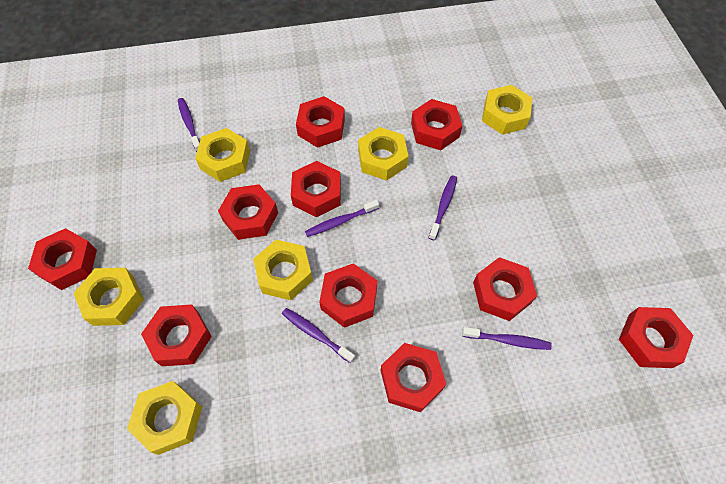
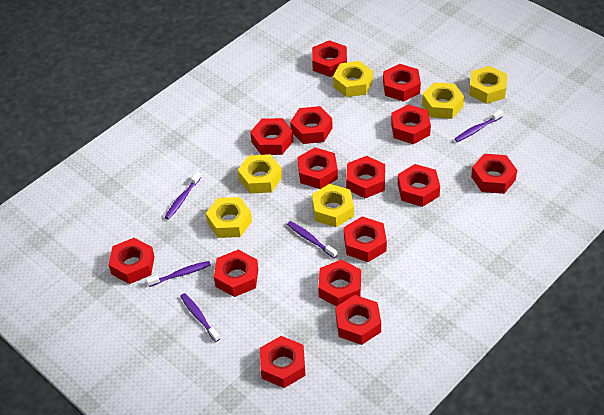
red nut: 10 -> 15

